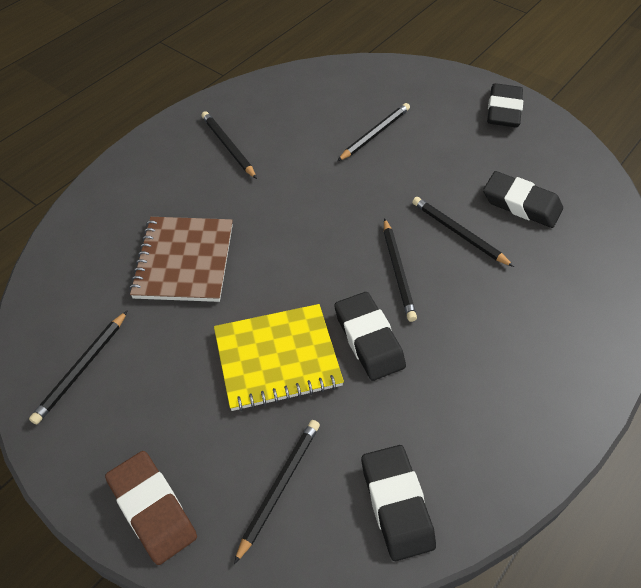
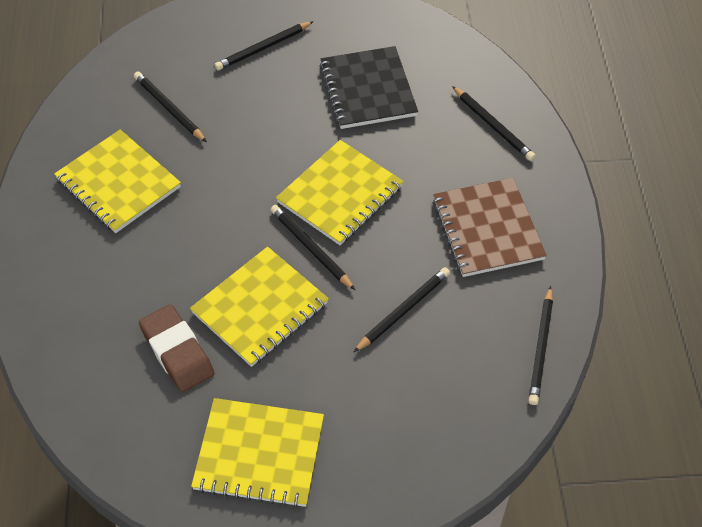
black eraser: 4 -> 0
black notebook: 0 -> 1
yellow notebook: 1 -> 4

